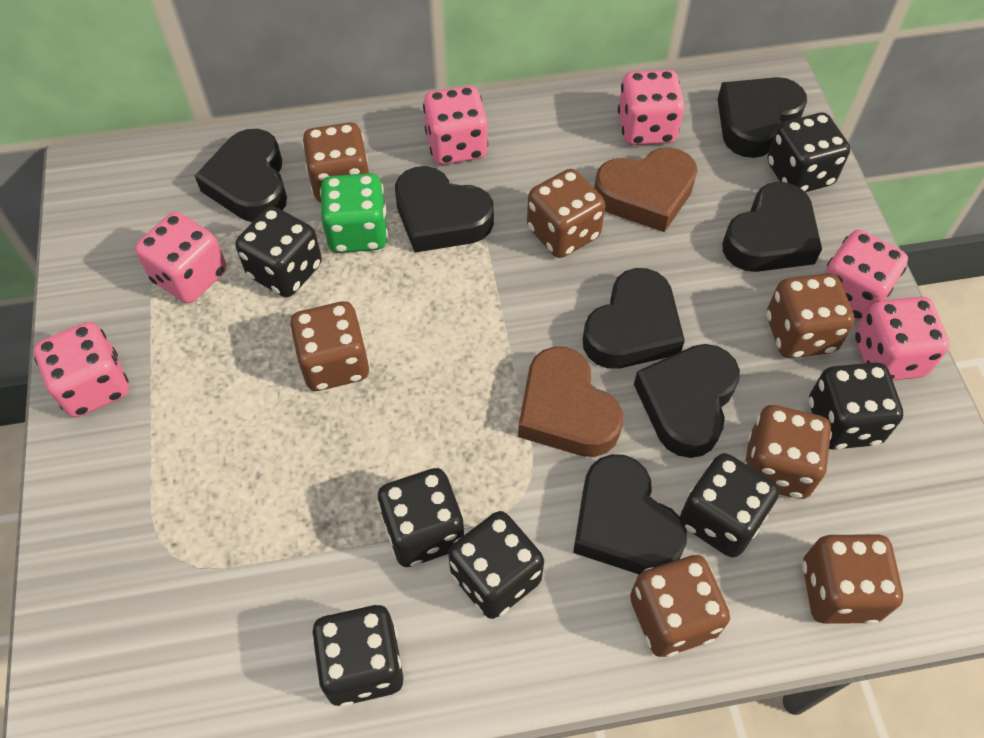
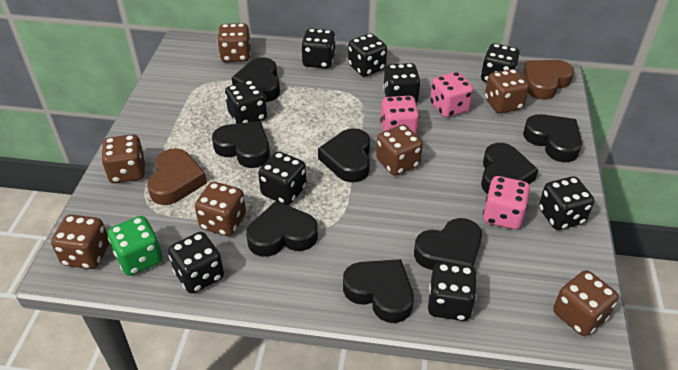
black dice: 7 -> 9
black heart: 7 -> 8
pink dice: 6 -> 3

